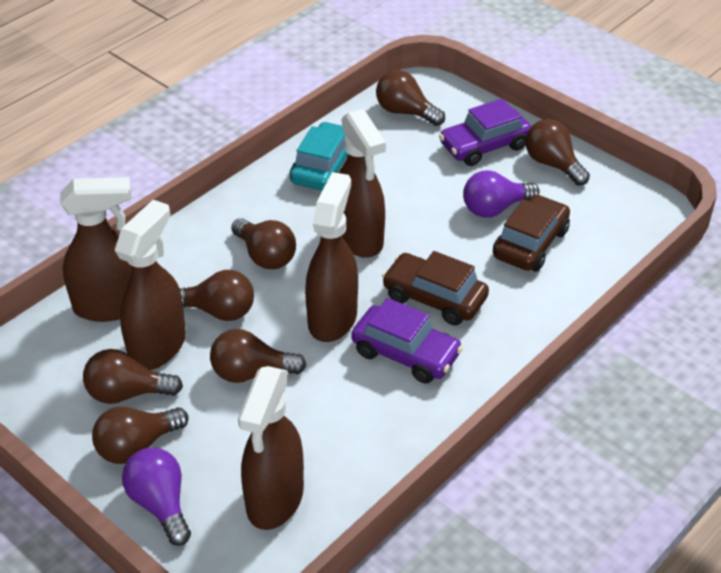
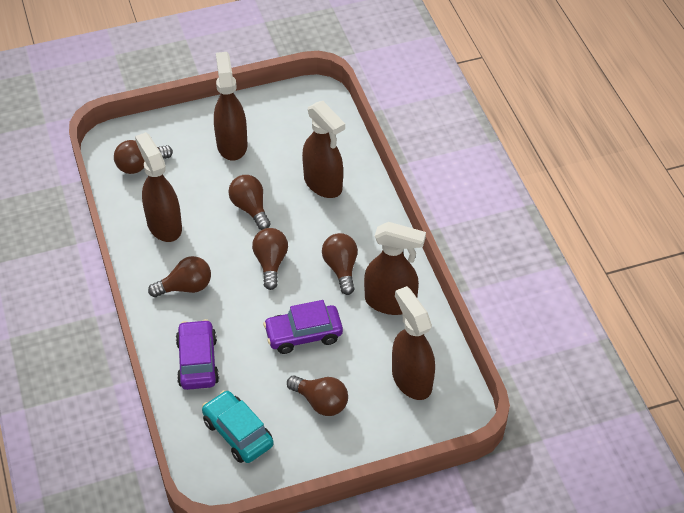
brown car: 2 -> 0
brown light bulb: 7 -> 6
purple light bulb: 2 -> 0

